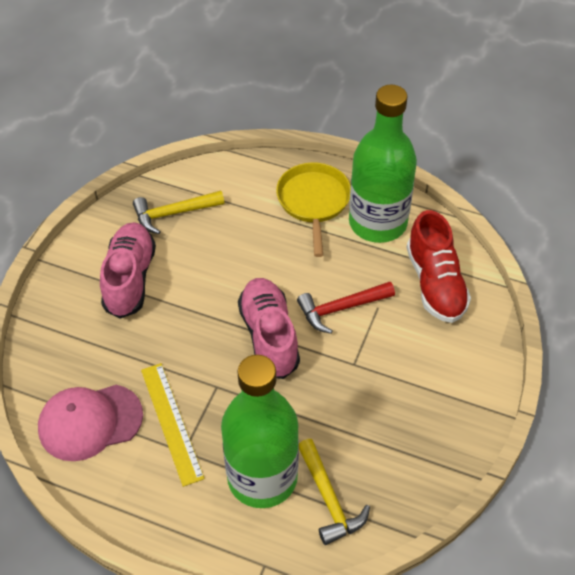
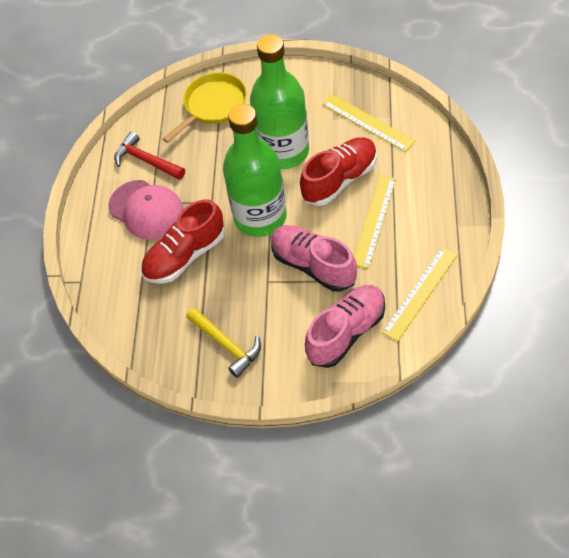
red shoe: 1 -> 2
yellow hammer: 2 -> 1
yellow ruler: 1 -> 3

